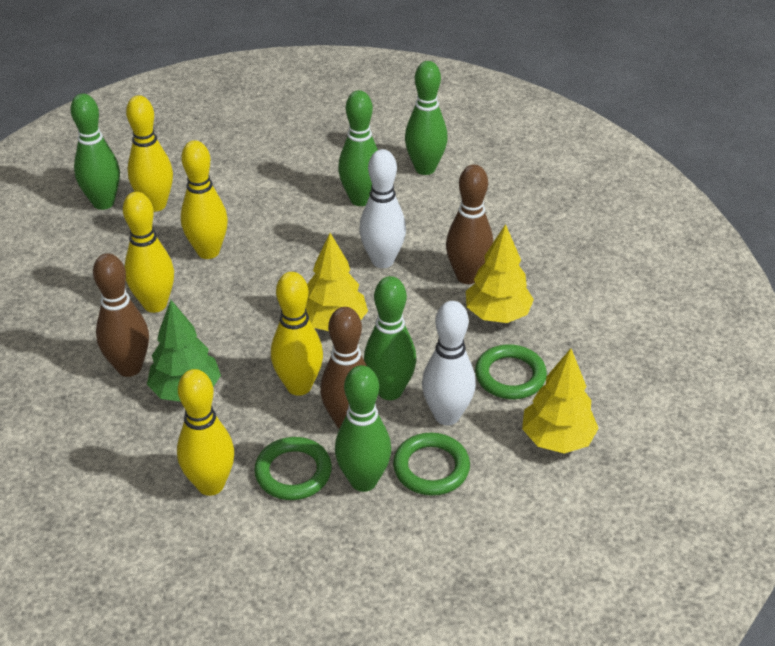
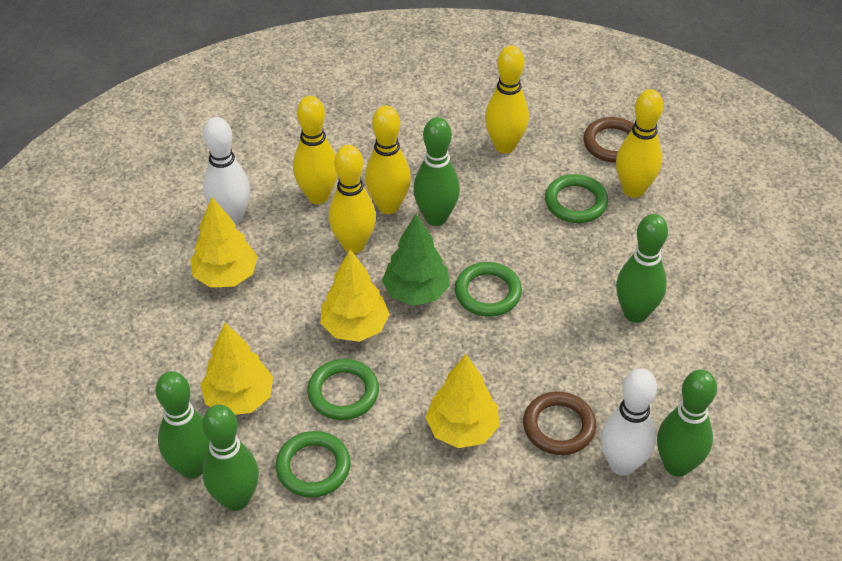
brown bowling pin: 3 -> 0
brown ring: 0 -> 2
green ring: 3 -> 4
yellow tree: 3 -> 4

